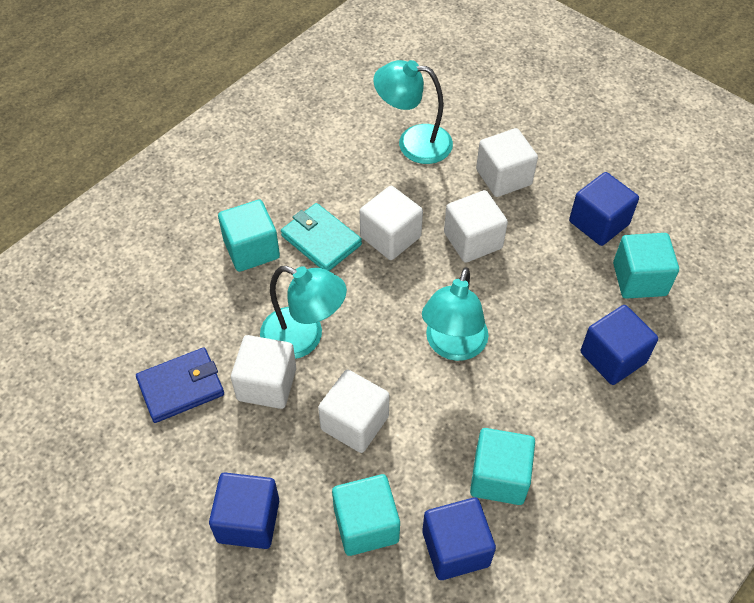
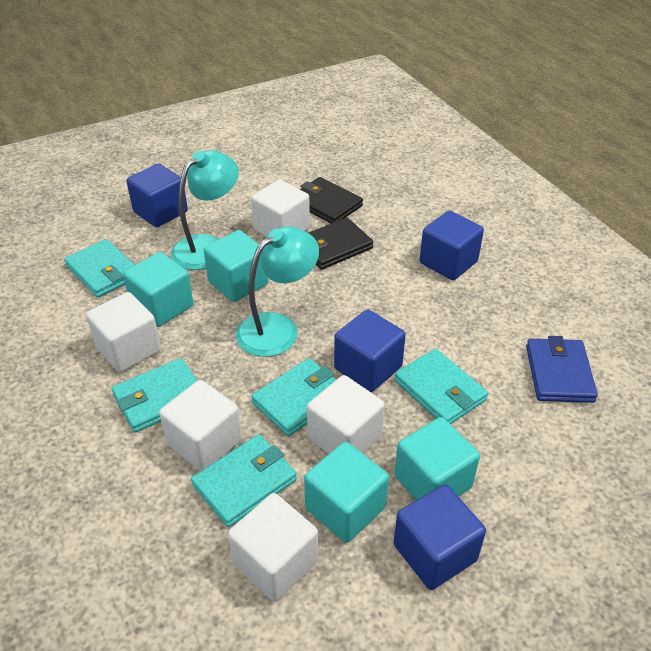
black wallet: 0 -> 2
turquoise lamp: 3 -> 2
turquoise wallet: 1 -> 5

